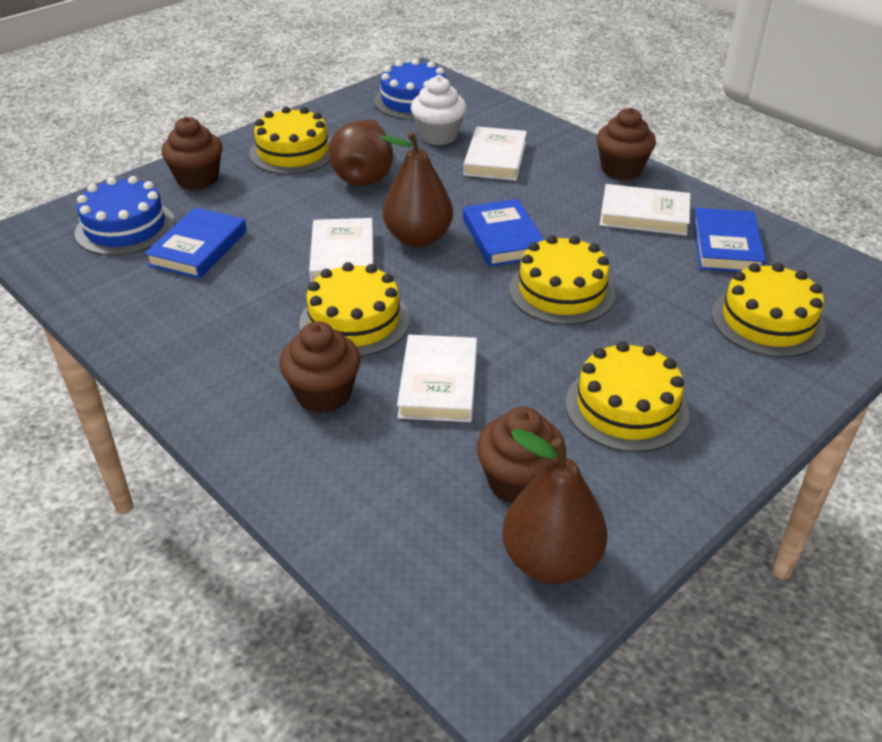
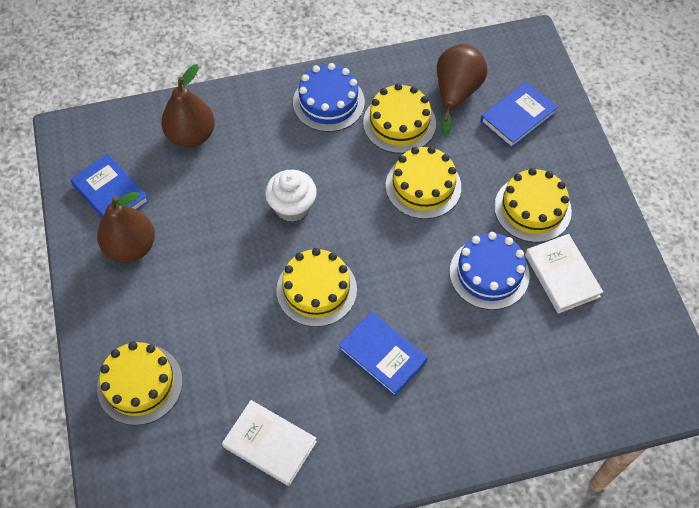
brown cupcake: 4 -> 0
white book: 4 -> 2

